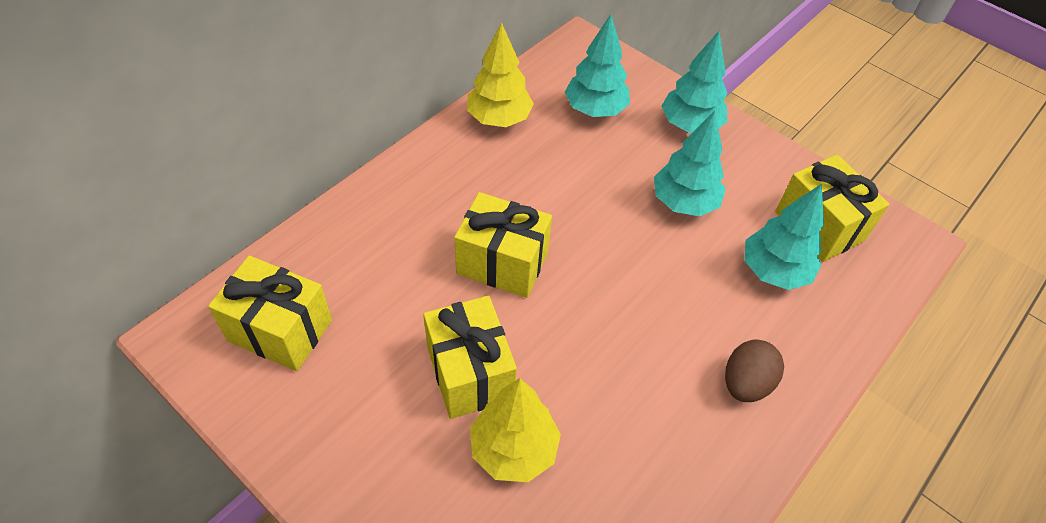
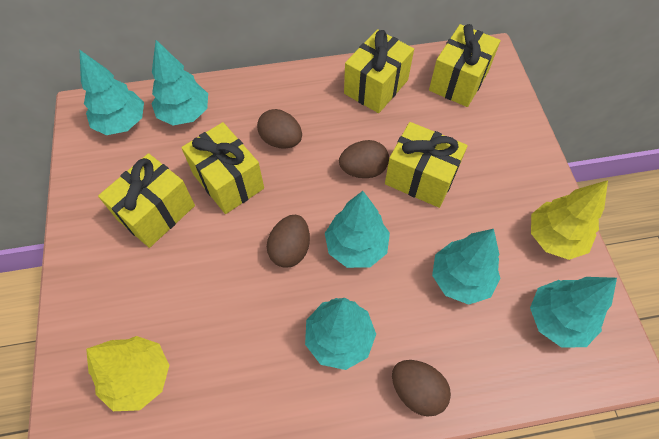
brown egg: 1 -> 4
turquoise tree: 4 -> 6
yellow gift: 4 -> 5

